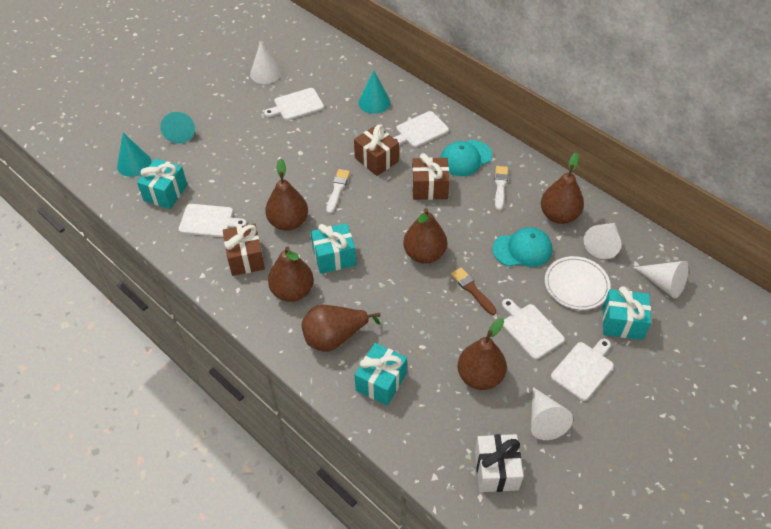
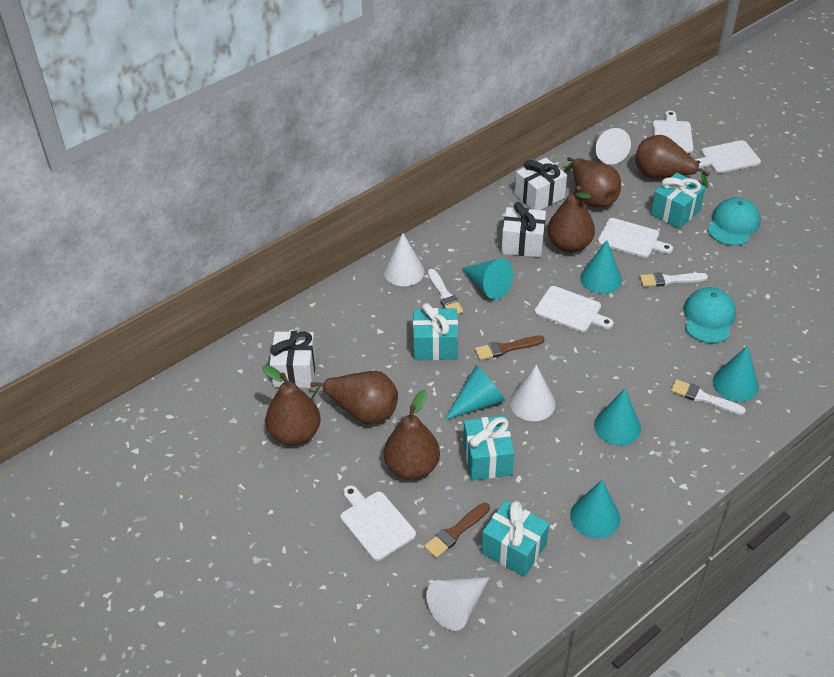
brown brush: 1 -> 2
brown gift: 3 -> 0
turquoise cone: 3 -> 6
white brush: 2 -> 3
white gift: 1 -> 3
white plate: 1 -> 0

